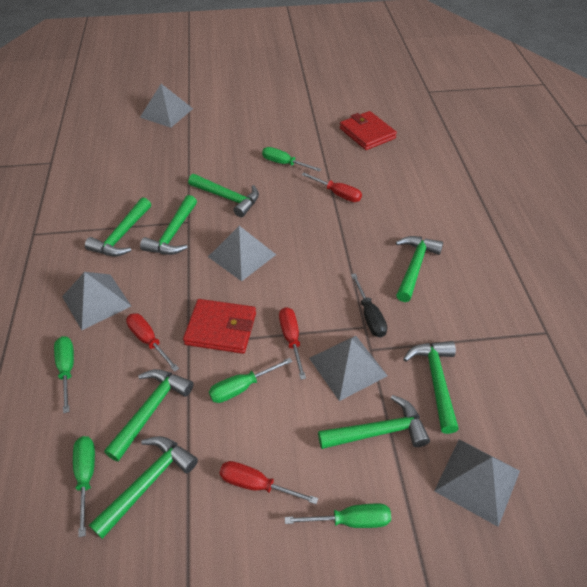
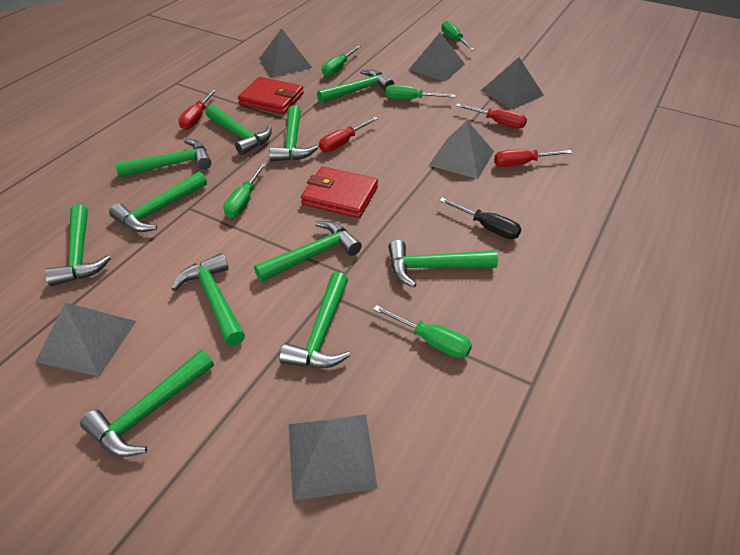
green hammer: 8 -> 11
grey pyramid: 5 -> 6

